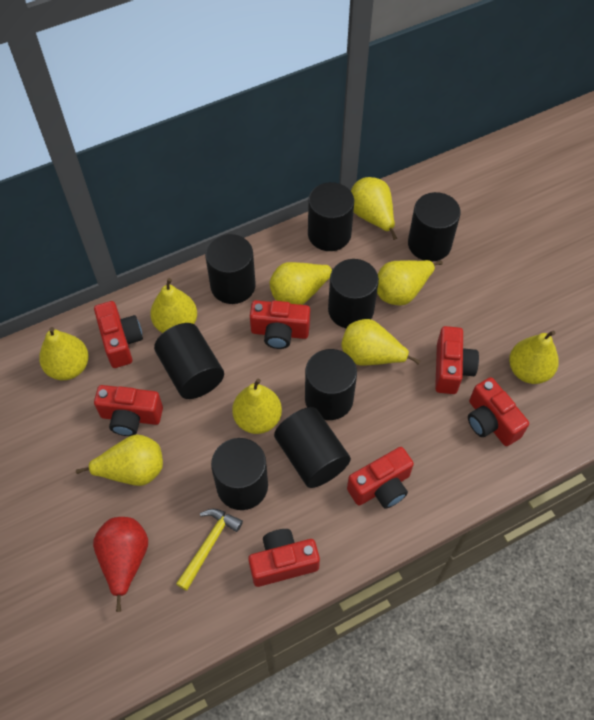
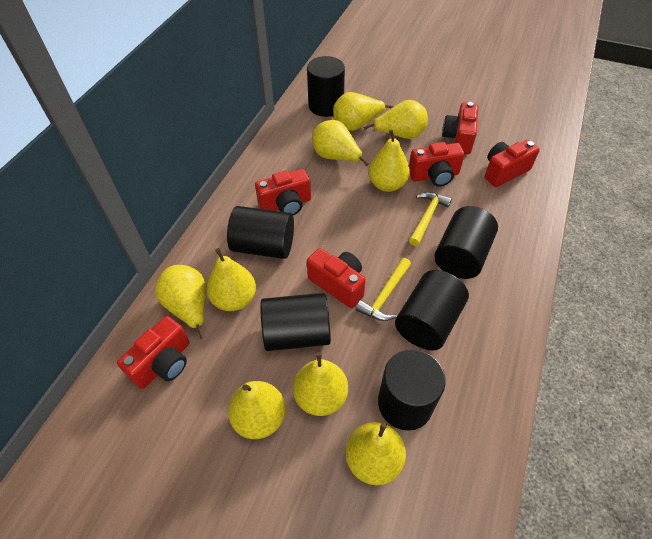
black cylinder: 8 -> 6
red camera: 7 -> 6
red pear: 1 -> 0
yellow hammer: 1 -> 2

